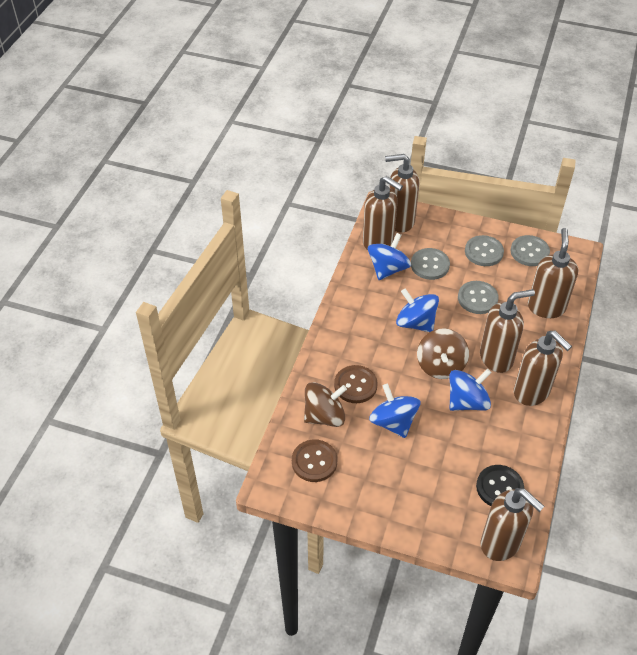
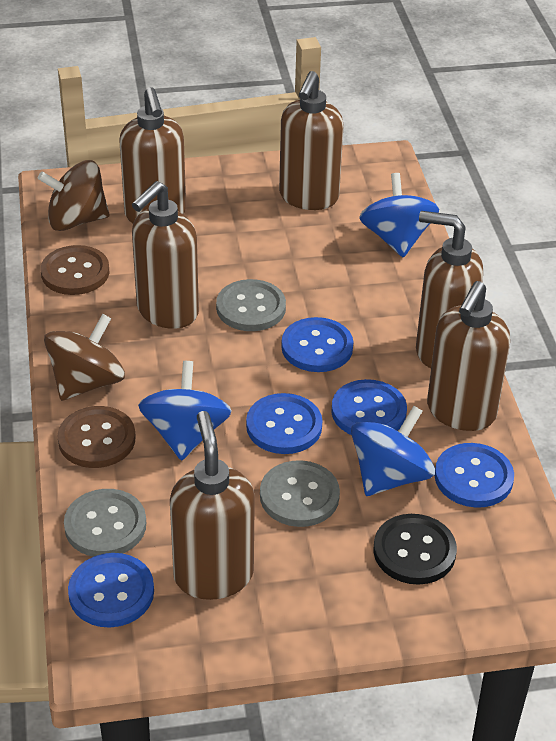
blue button: 0 -> 5
blue spinning top: 4 -> 3
grey button: 4 -> 3

